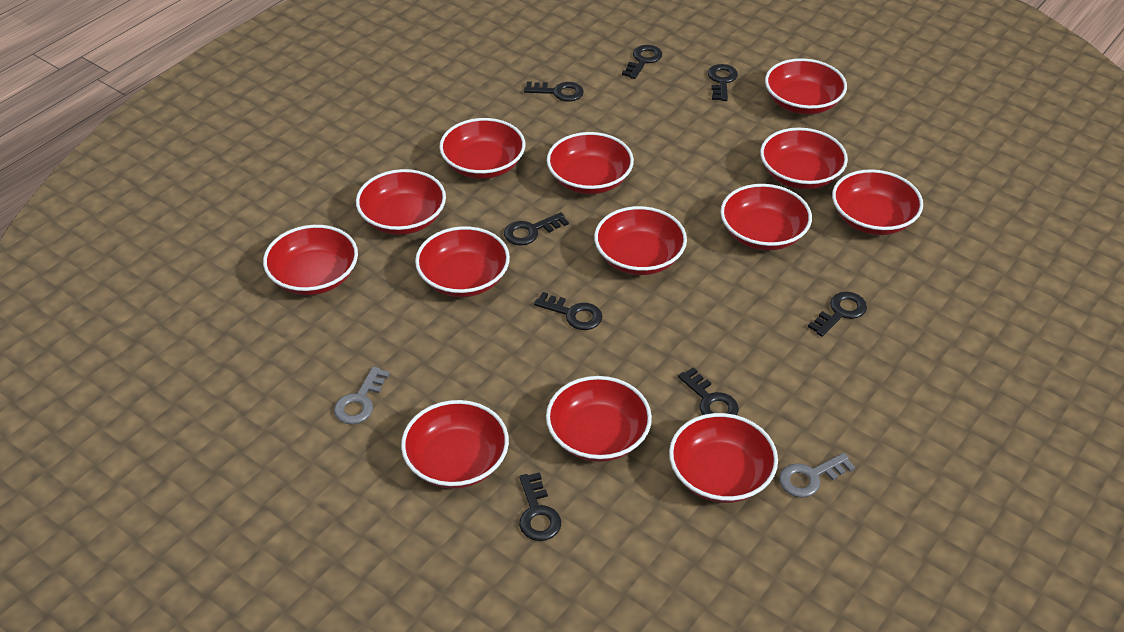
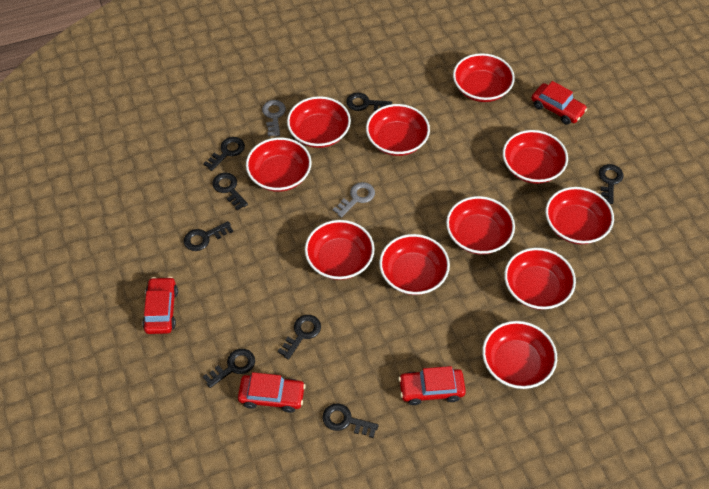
red bowl: 13 -> 11
red car: 0 -> 4

